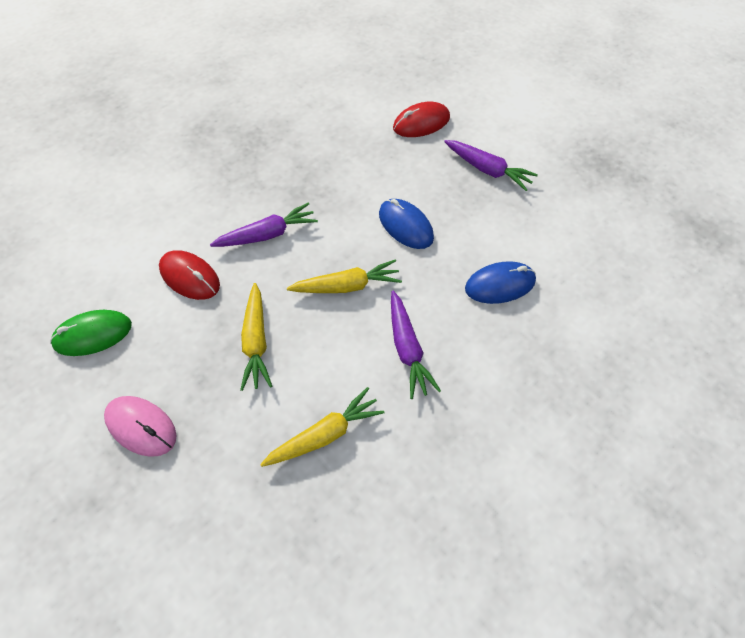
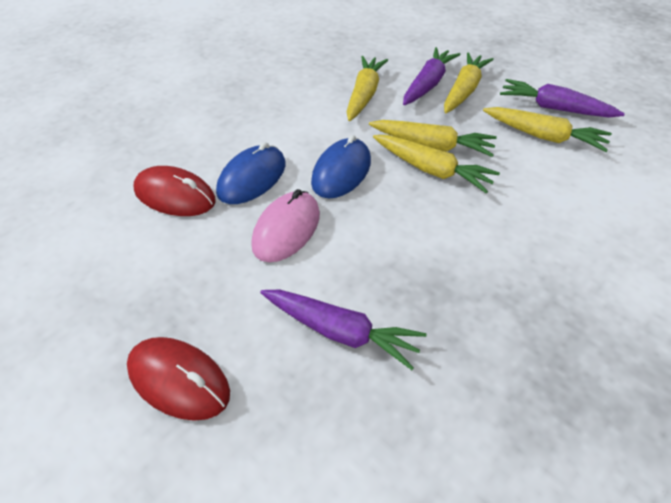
green mouse: 1 -> 0
yellow carrot: 3 -> 5

